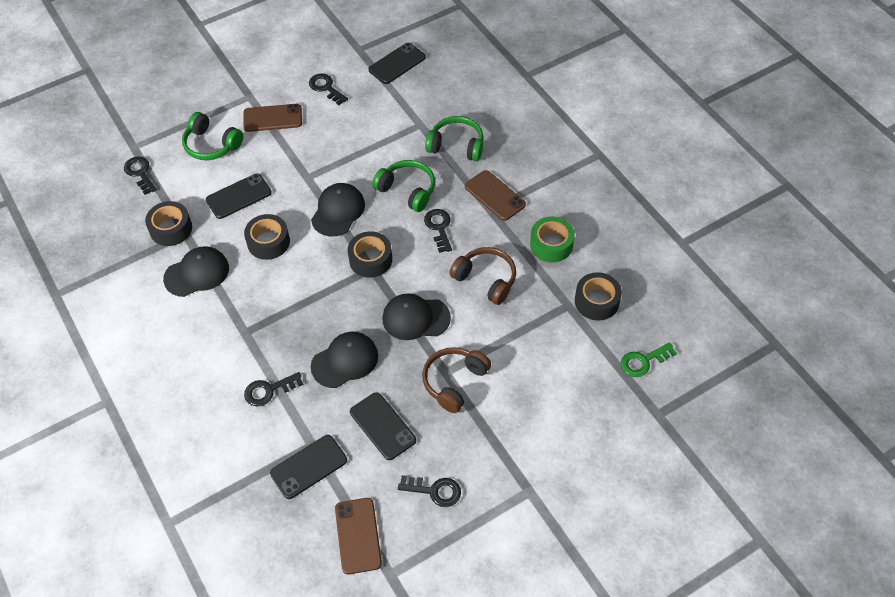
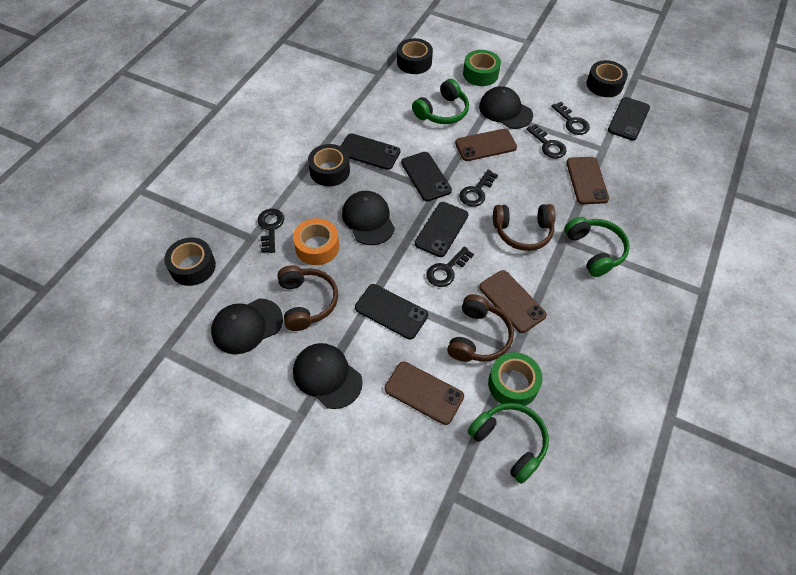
black phone: 4 -> 5
brown headphones: 2 -> 3
brown phone: 3 -> 4
green key: 1 -> 0
green tape: 1 -> 2
orange tape: 0 -> 1

